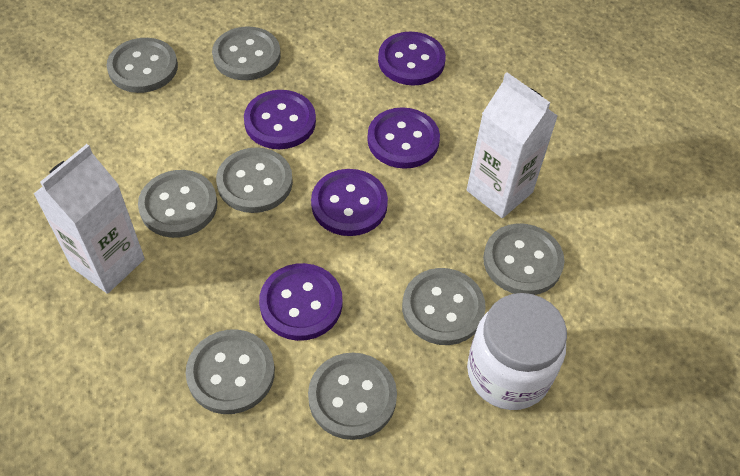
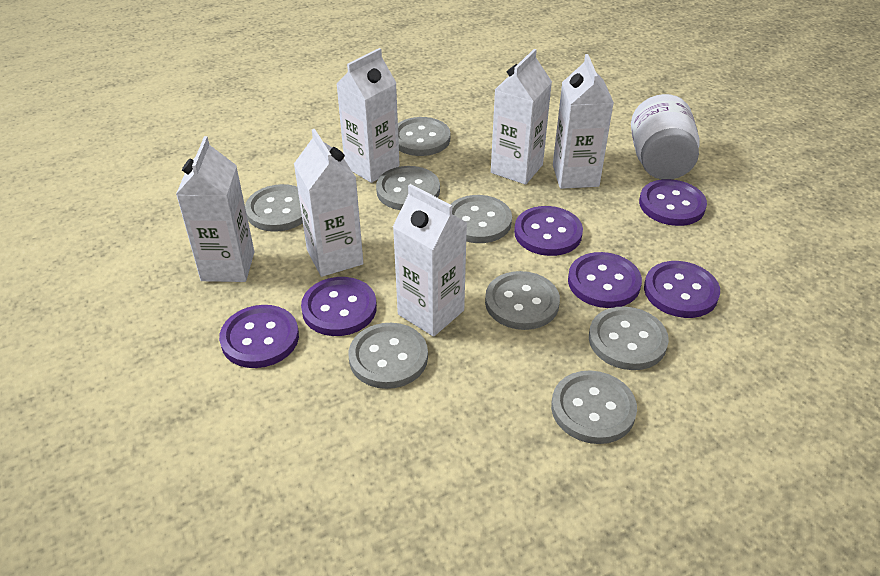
purple button: 5 -> 6
white carton: 2 -> 6

